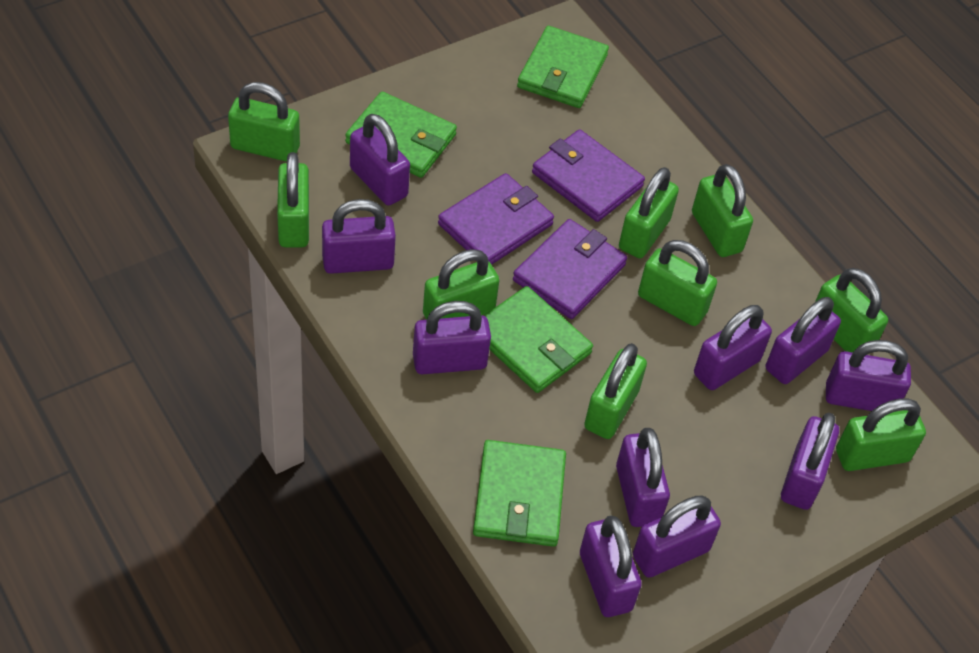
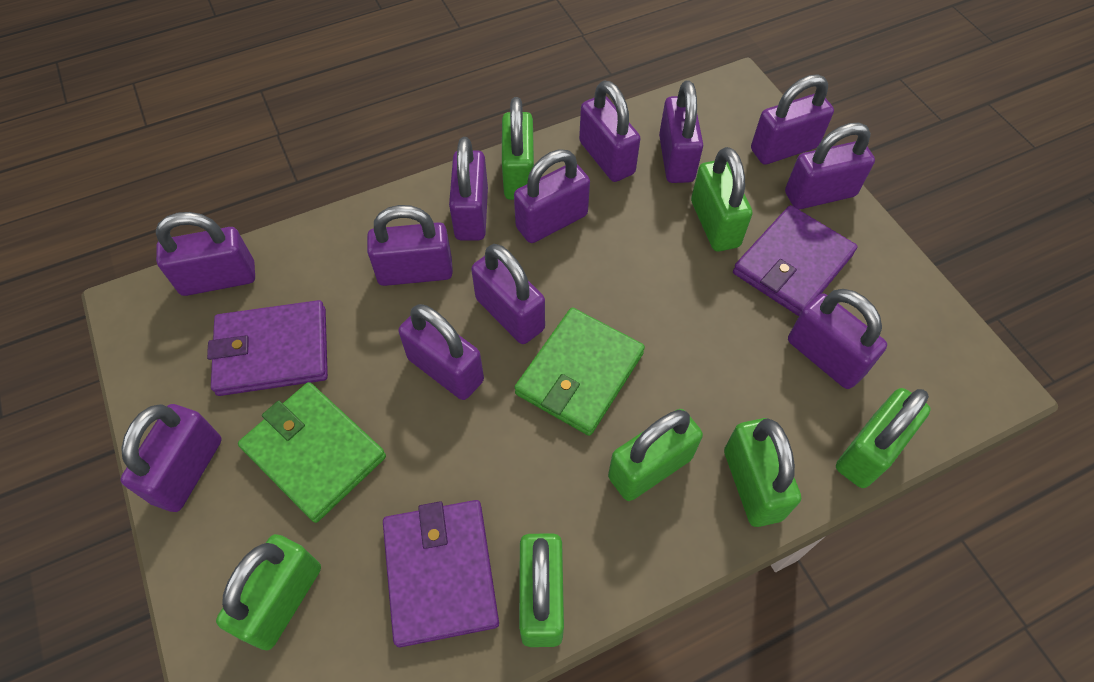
green padlock: 9 -> 7
green wallet: 4 -> 2
purple padlock: 10 -> 12

